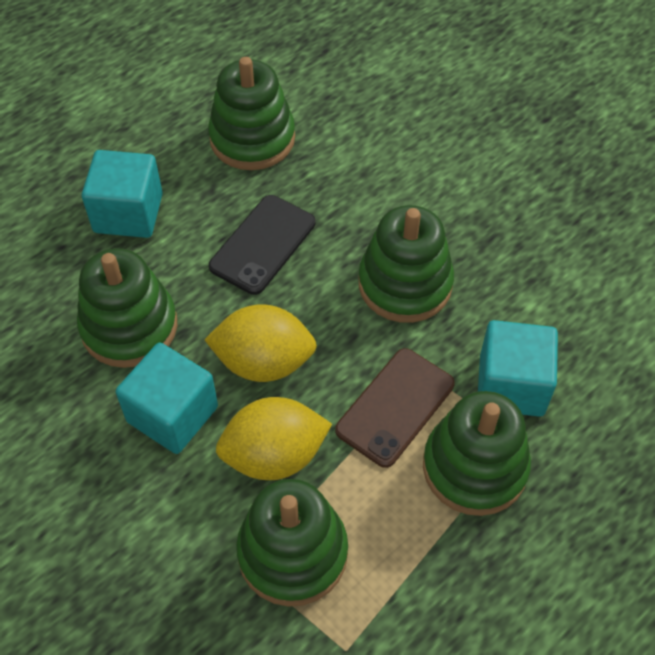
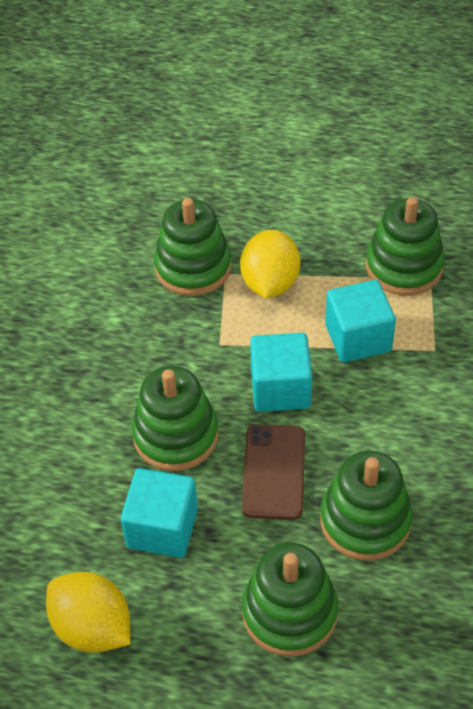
black phone: 1 -> 0

